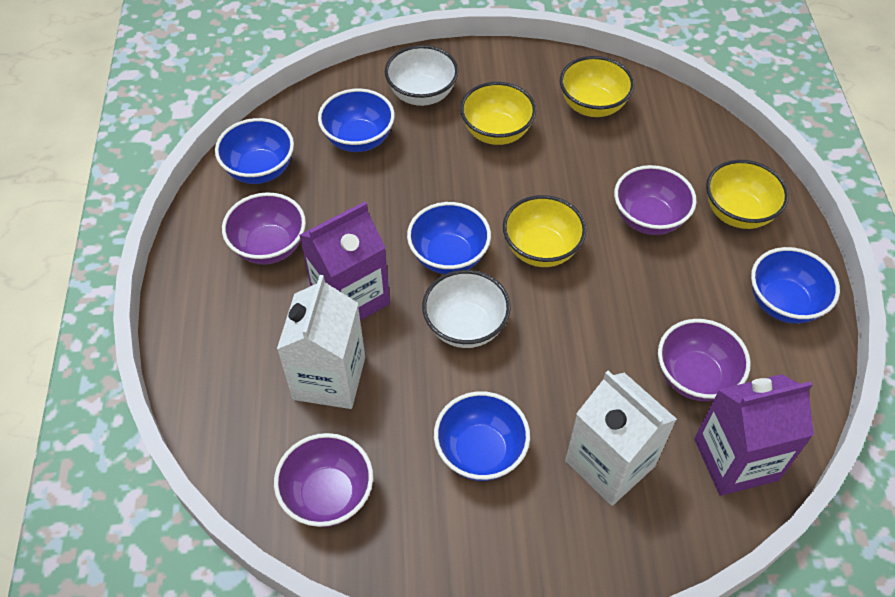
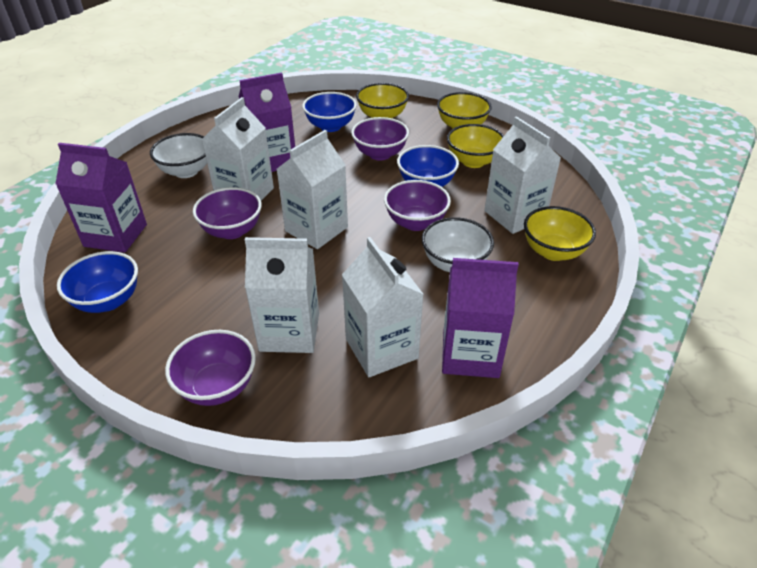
blue bowl: 5 -> 3
purple carton: 2 -> 3
white carton: 2 -> 5

